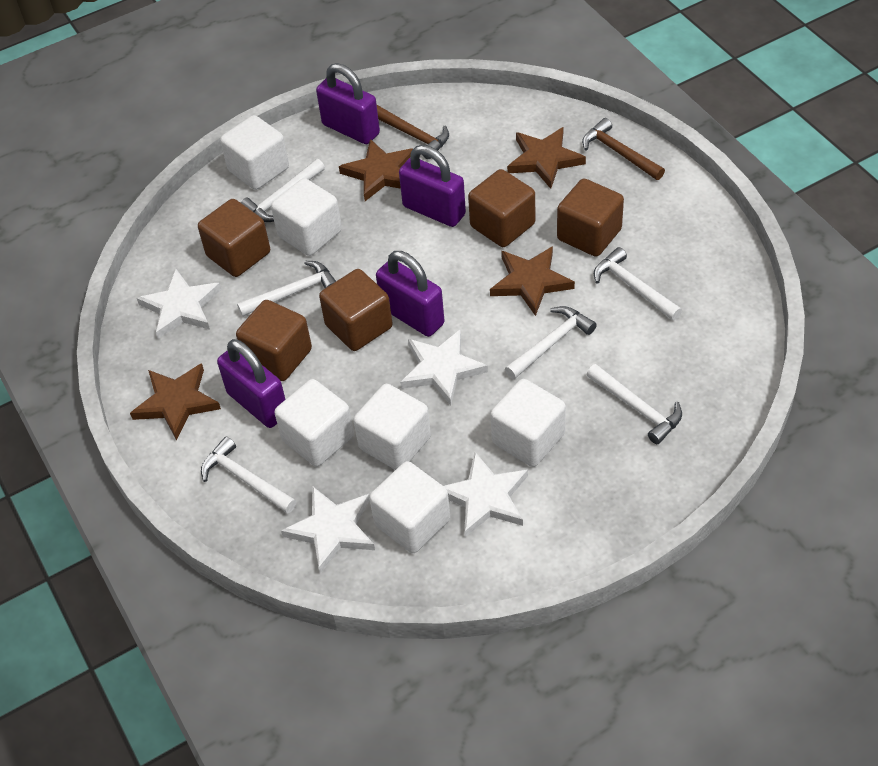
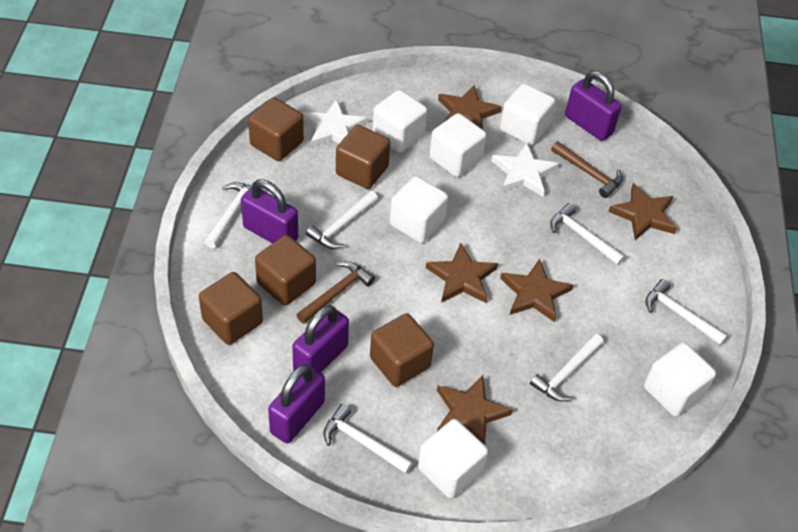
brown star: 4 -> 5
white star: 4 -> 2

